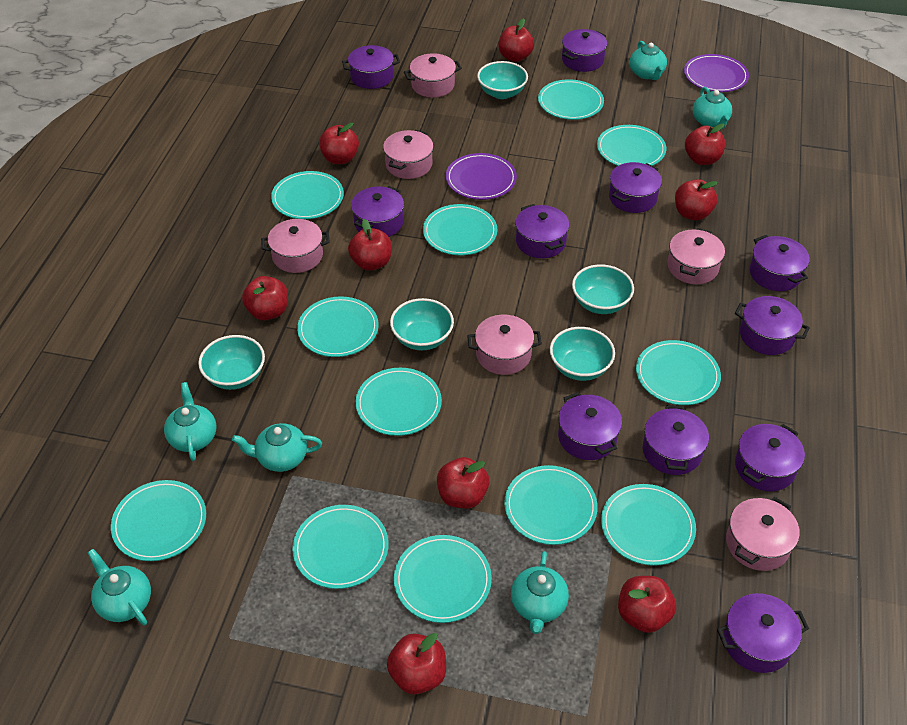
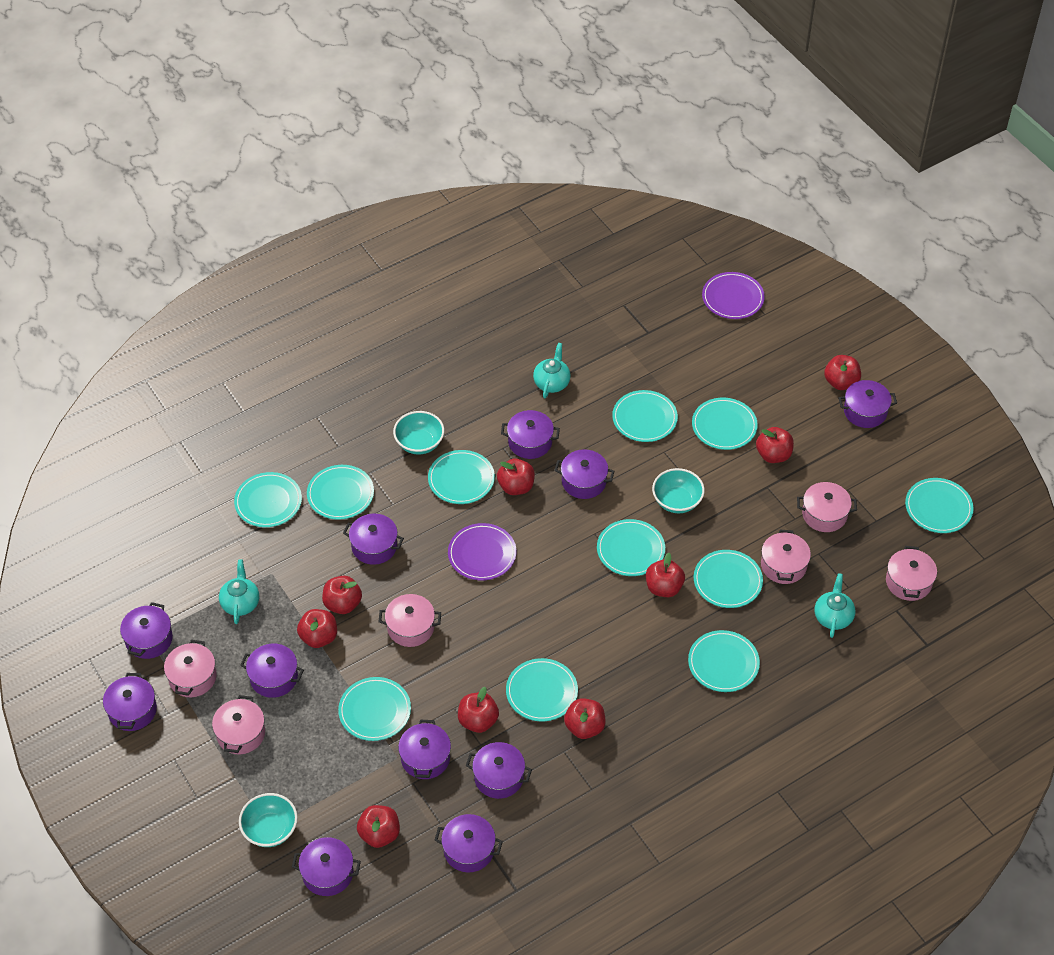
turquoise bowl: 5 -> 3
turquoise plate: 12 -> 11
turquoise teapot: 6 -> 3

